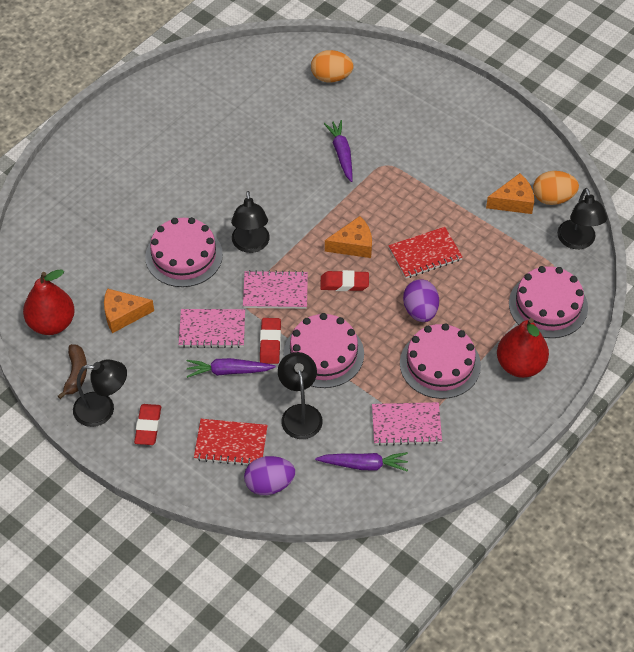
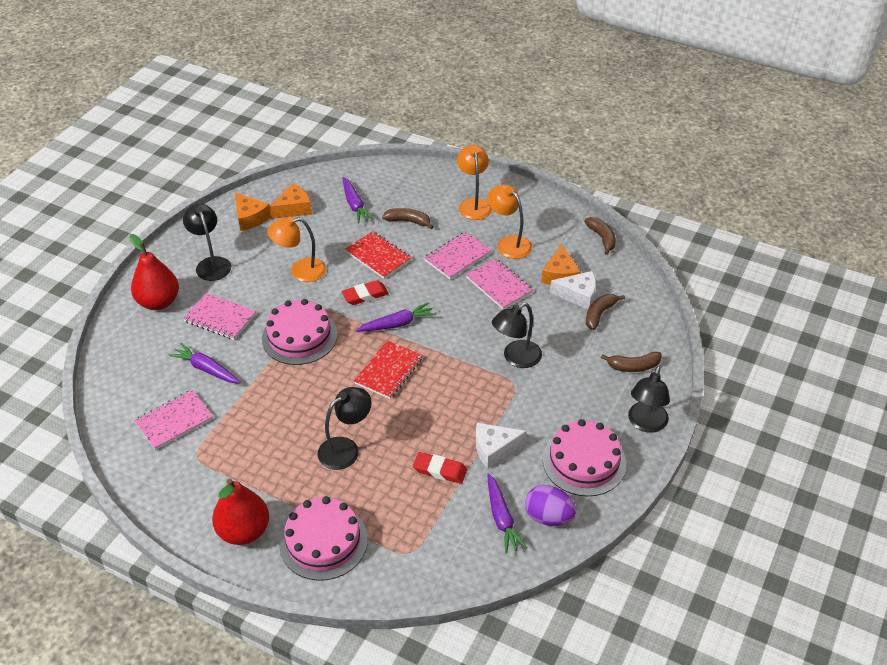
brown banana: 1 -> 4
orange egg: 2 -> 0
orange lamp: 0 -> 3
pink cake: 4 -> 3
pink notebook: 3 -> 4
purple carrot: 3 -> 4
purple egg: 2 -> 1
red eraser: 3 -> 2
white cheese: 0 -> 2

